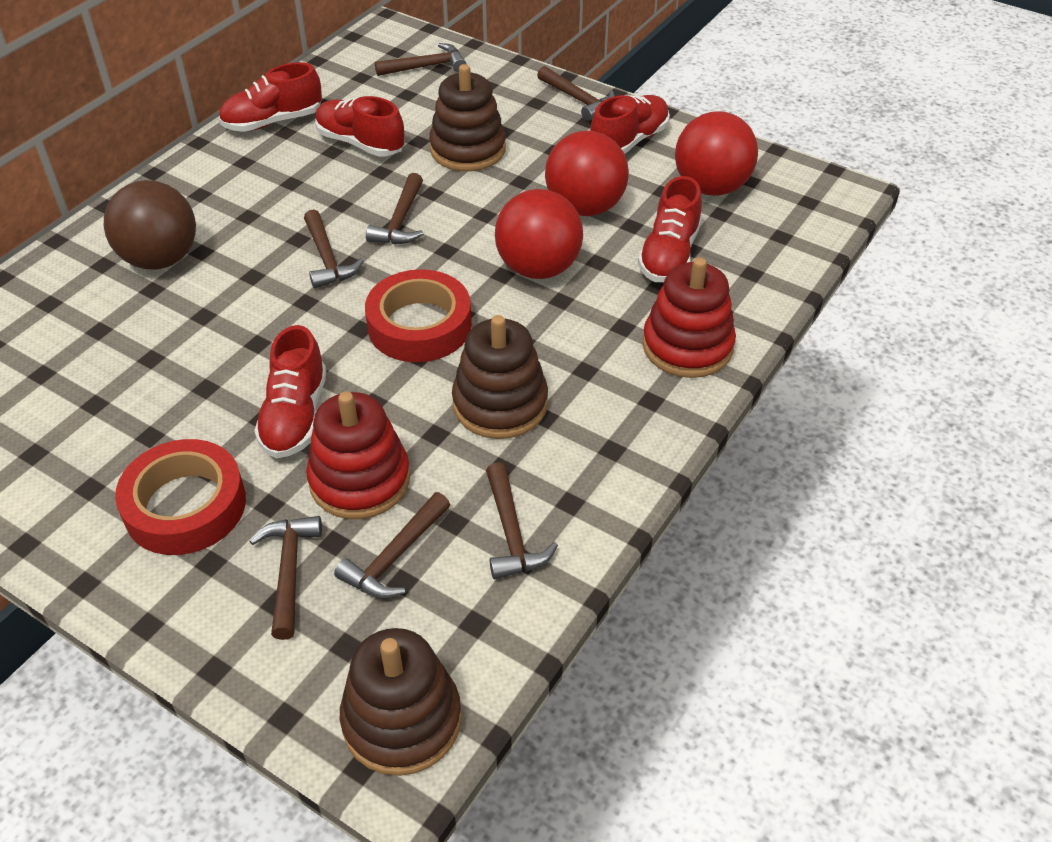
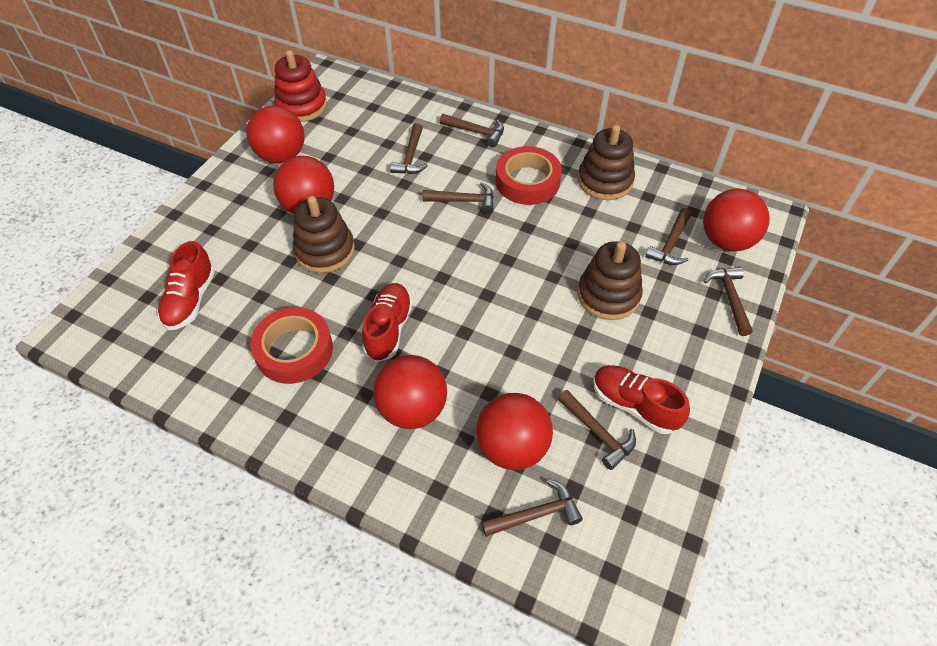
brown ball: 1 -> 0
red ball: 3 -> 5
red shoe: 5 -> 3
red stacking toy: 2 -> 1

